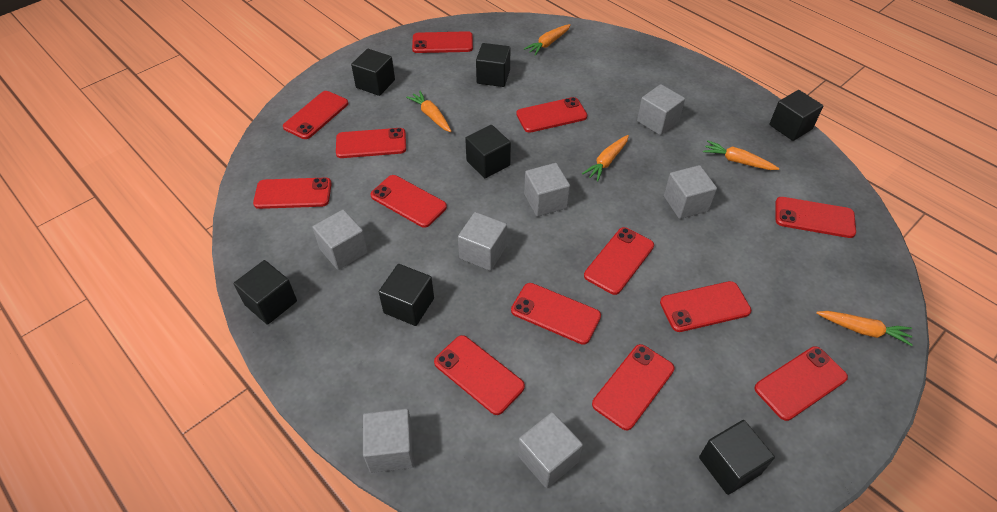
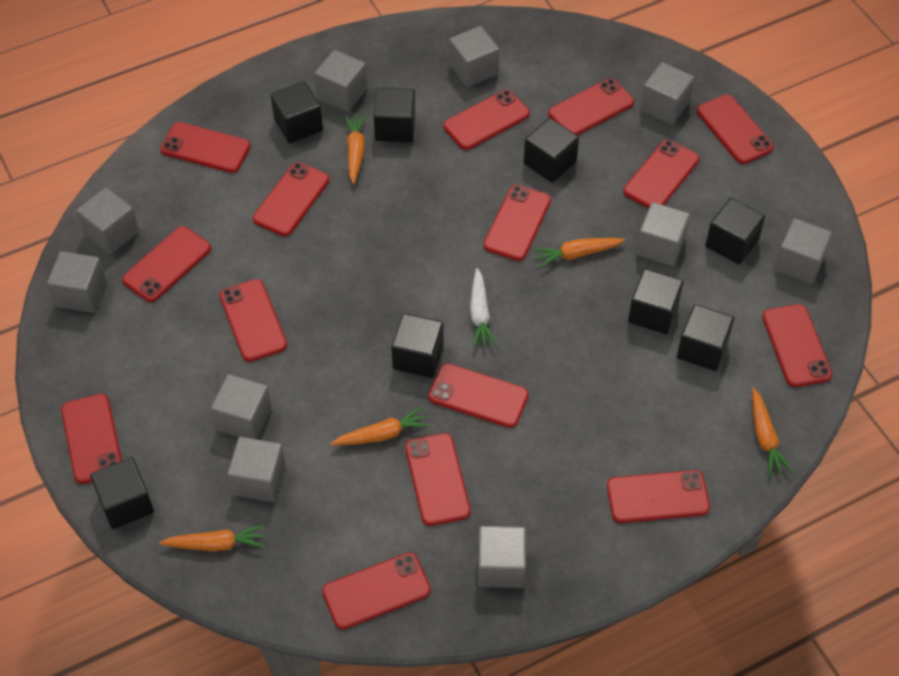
black cube: 7 -> 8
grey cube: 7 -> 10
red phone: 13 -> 15
white carrot: 0 -> 1

